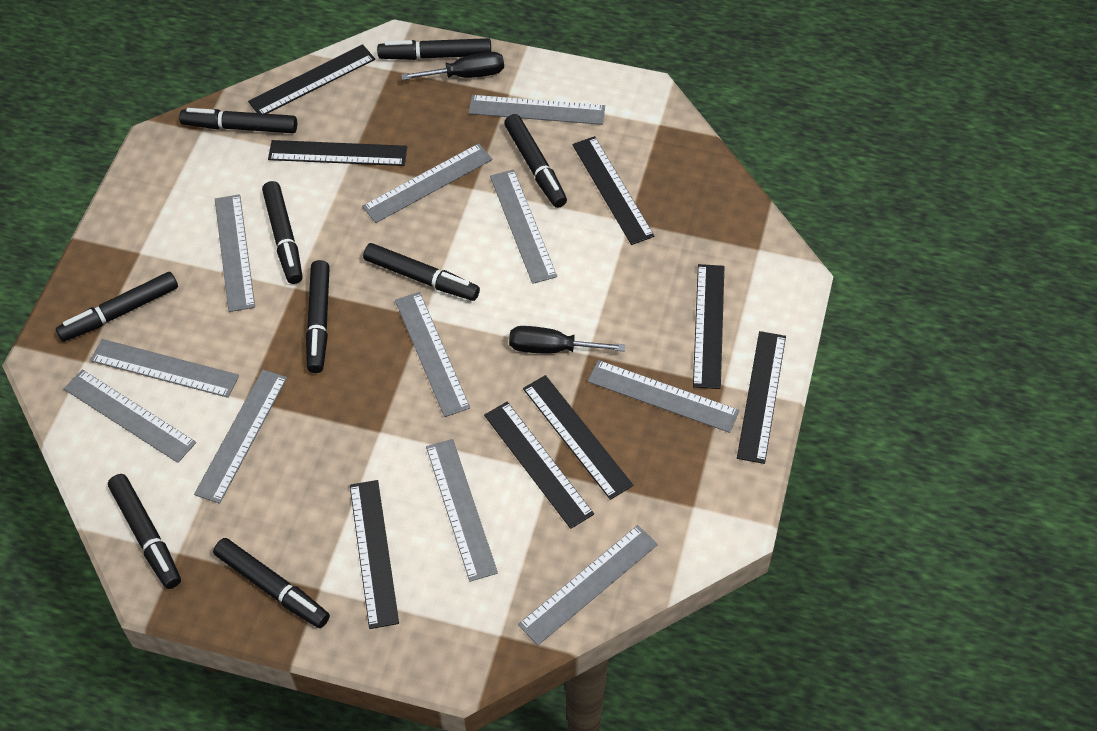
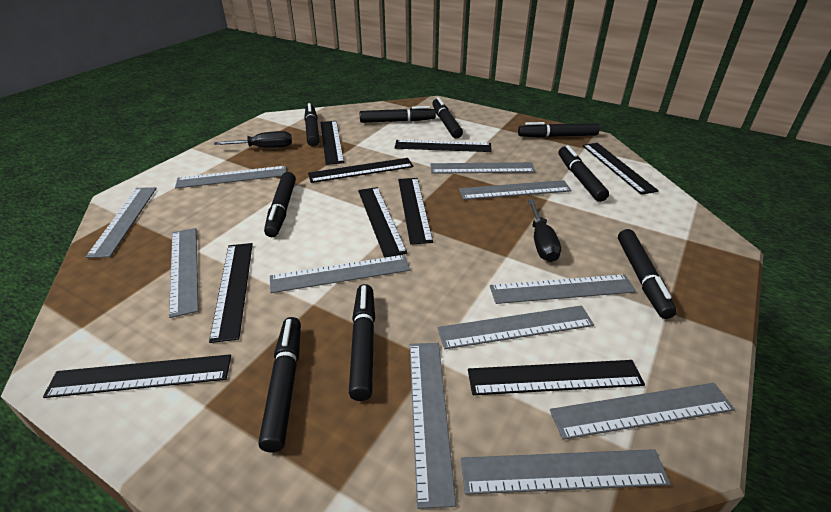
black ruler: 8 -> 9

